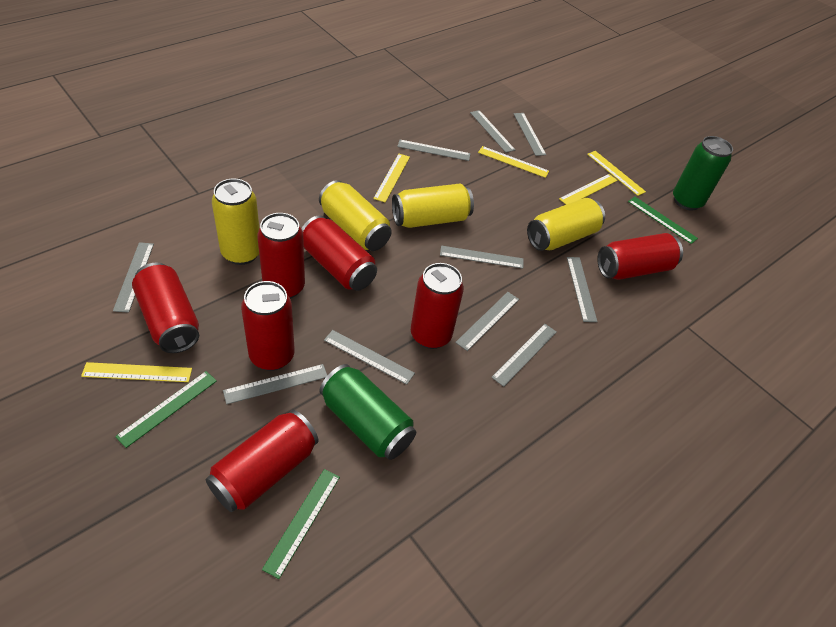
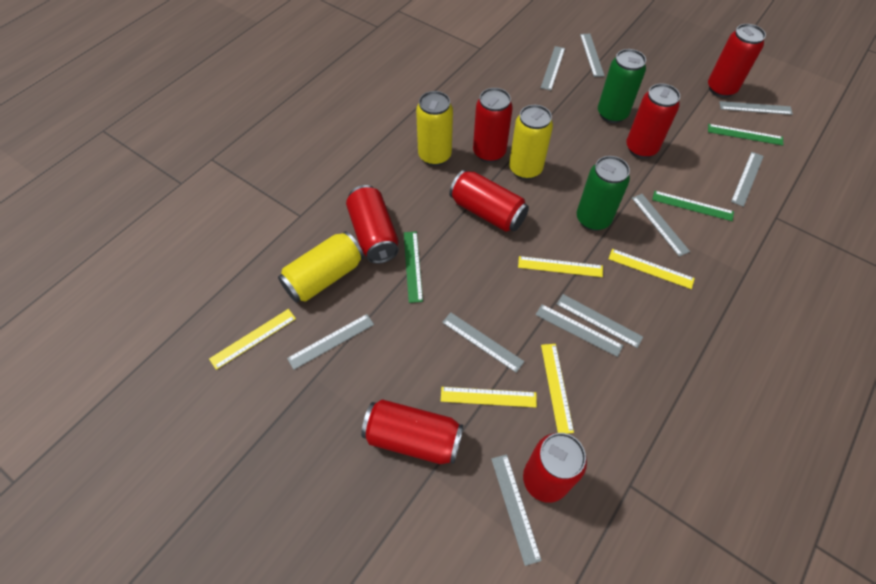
yellow can: 4 -> 3

